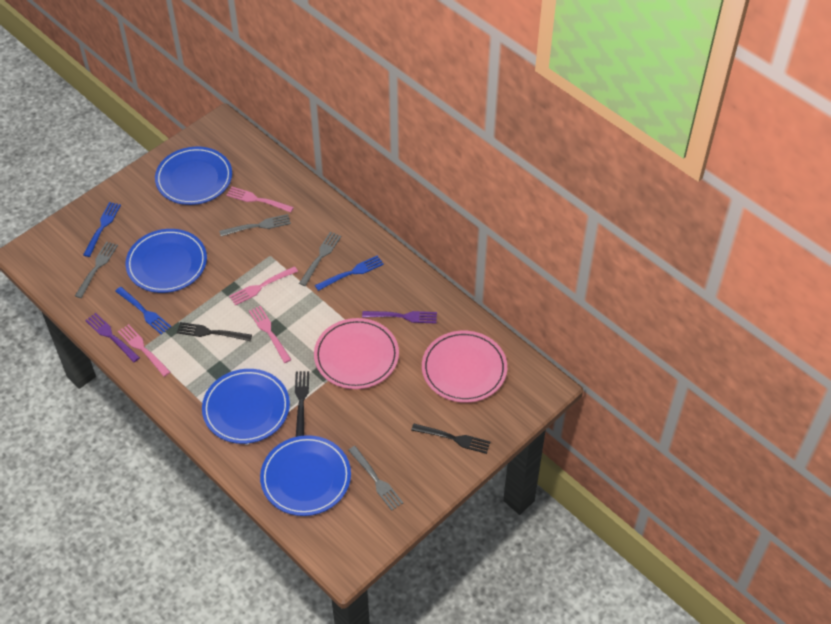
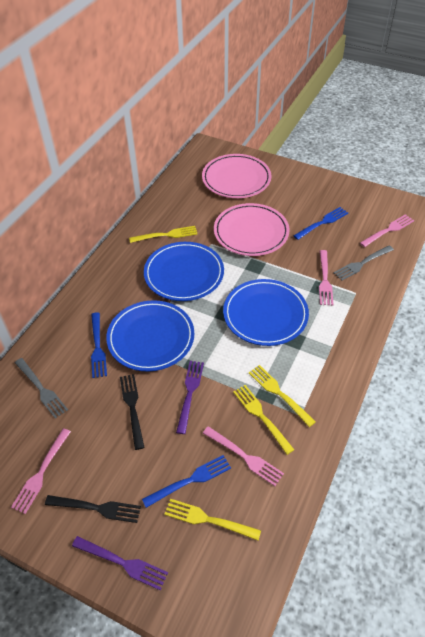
black fork: 3 -> 2
blue plate: 4 -> 3
grey fork: 4 -> 2
yellow fork: 0 -> 4

